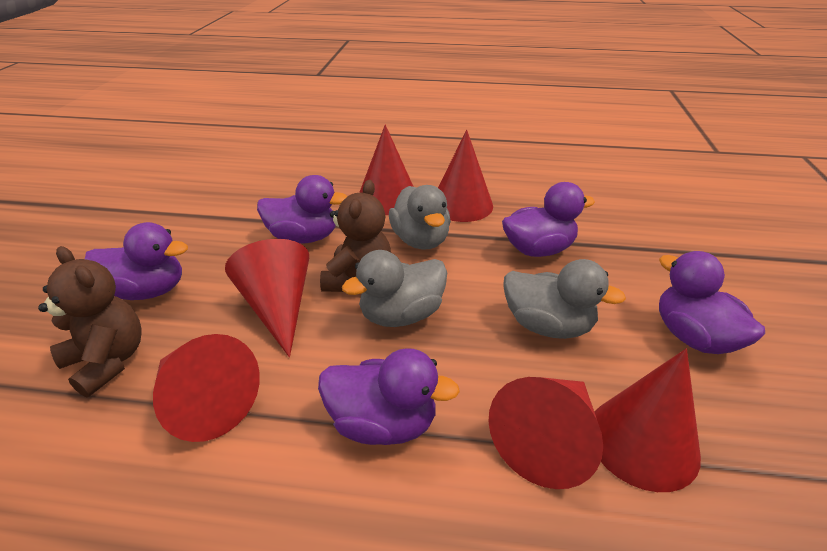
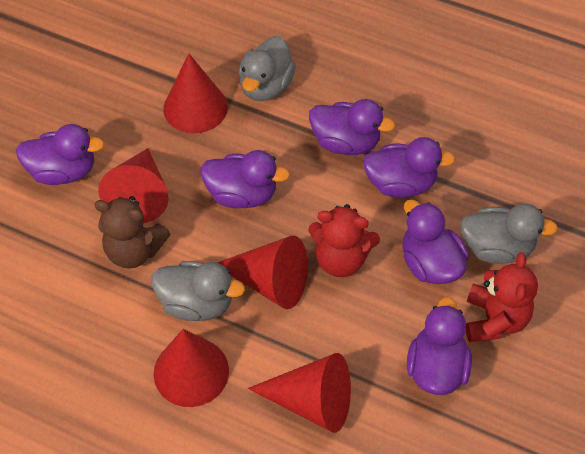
brown teddy bear: 2 -> 1
purple duck: 5 -> 6
red cone: 6 -> 5
red teddy bear: 0 -> 2

